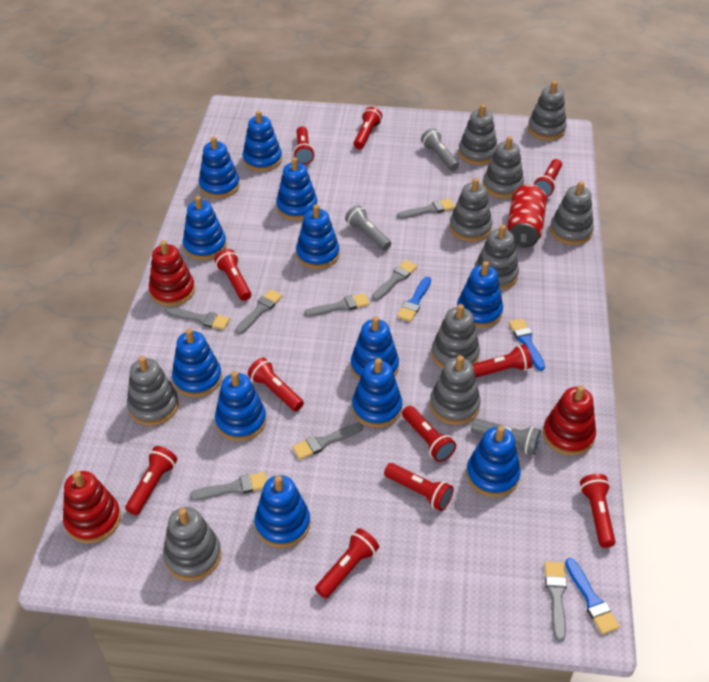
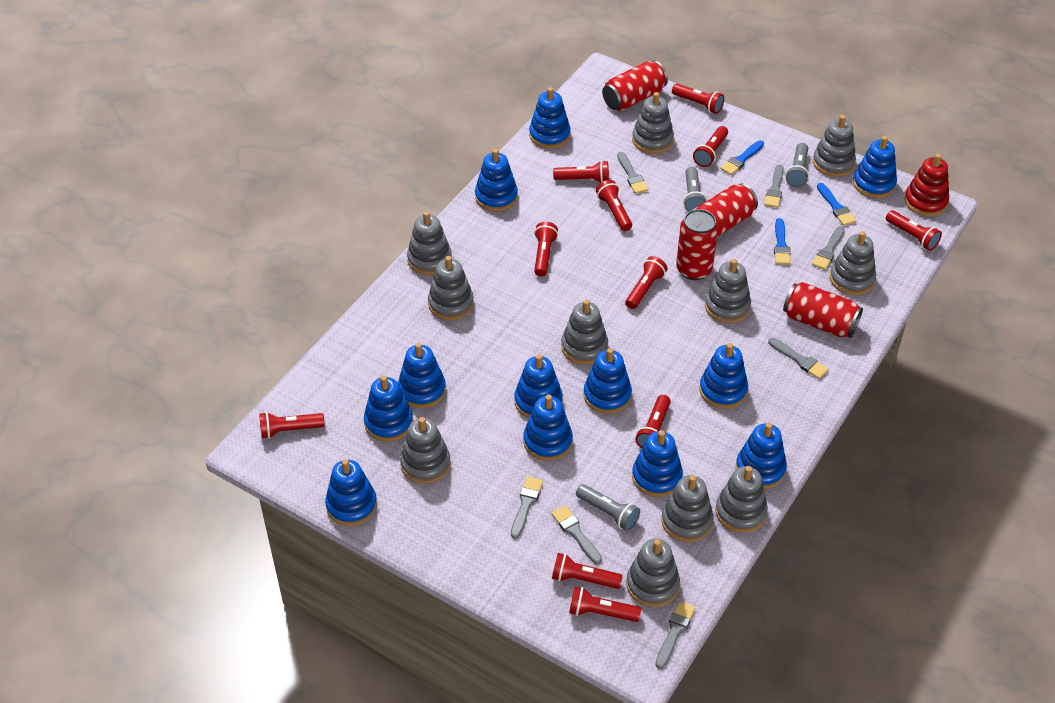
grey brush: 8 -> 7
grey stacking toy: 10 -> 11
red can: 1 -> 4
red stacking toy: 3 -> 1

